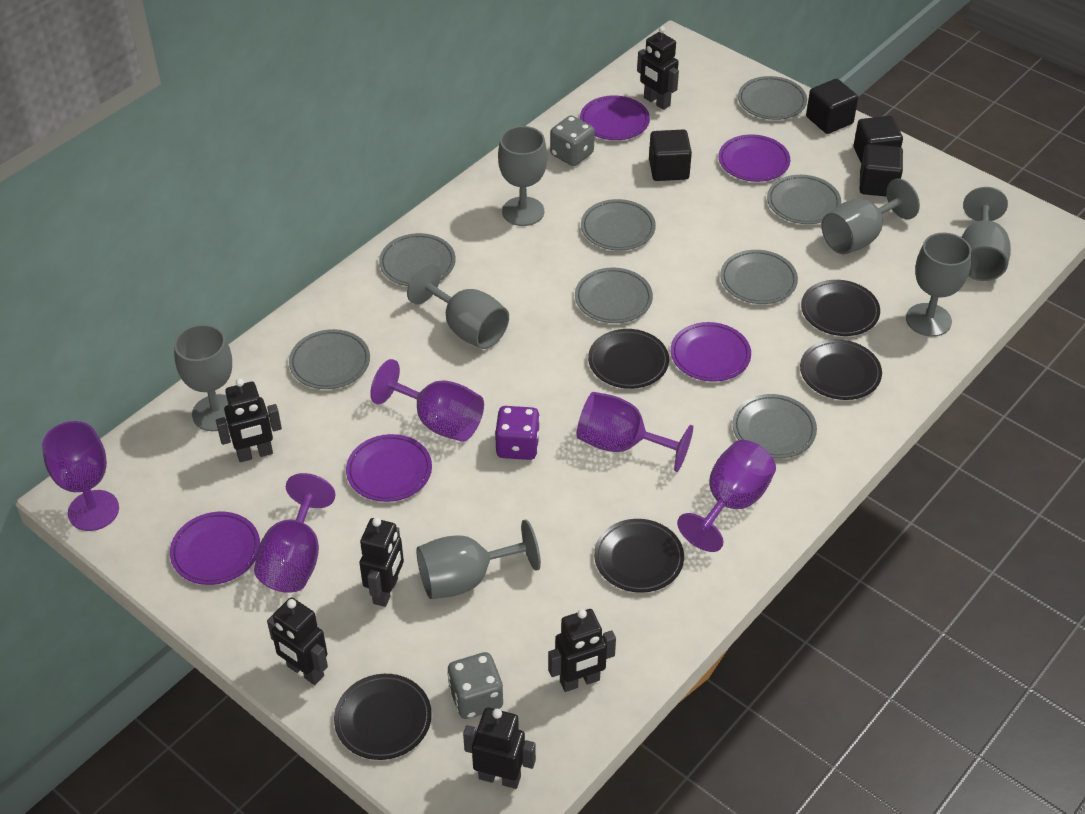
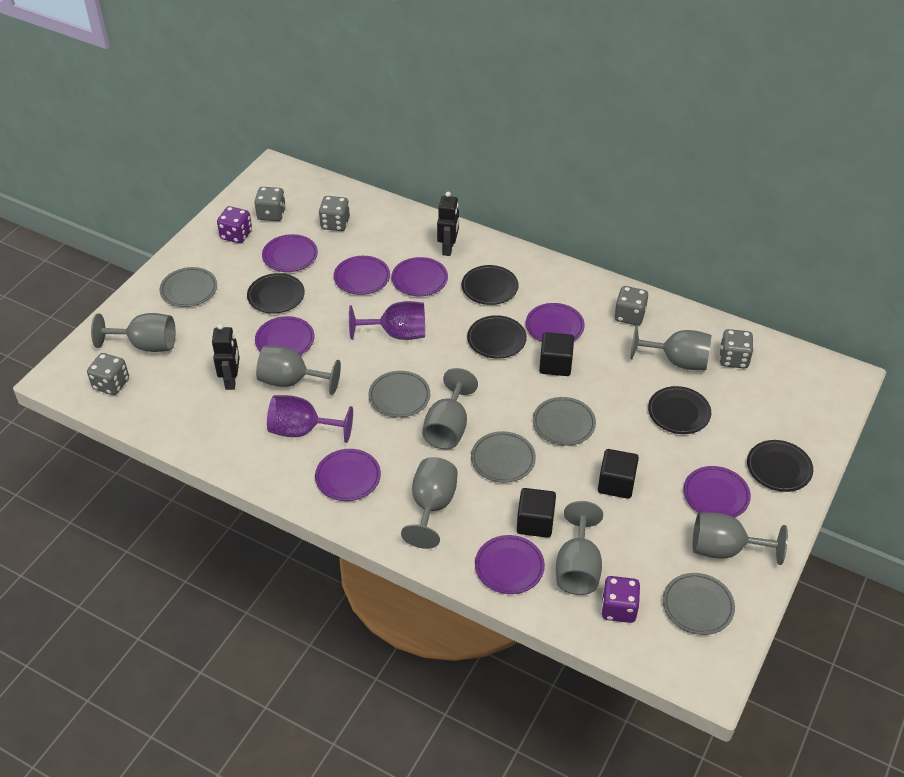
black cube: 4 -> 3
black robot: 6 -> 2
grey dice: 2 -> 5
grey plate: 8 -> 5
purple dice: 1 -> 2
purple goblet: 5 -> 2
purple plate: 5 -> 8

